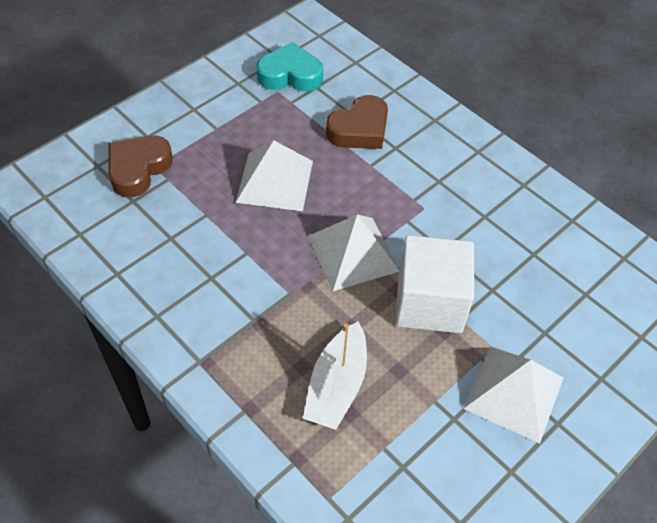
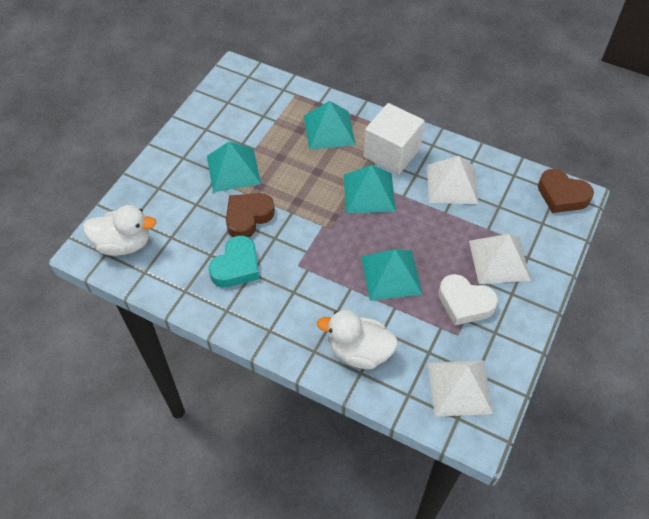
turquoise pyramid: 0 -> 4
white boat: 1 -> 0
white duck: 0 -> 2
white heart: 0 -> 1

